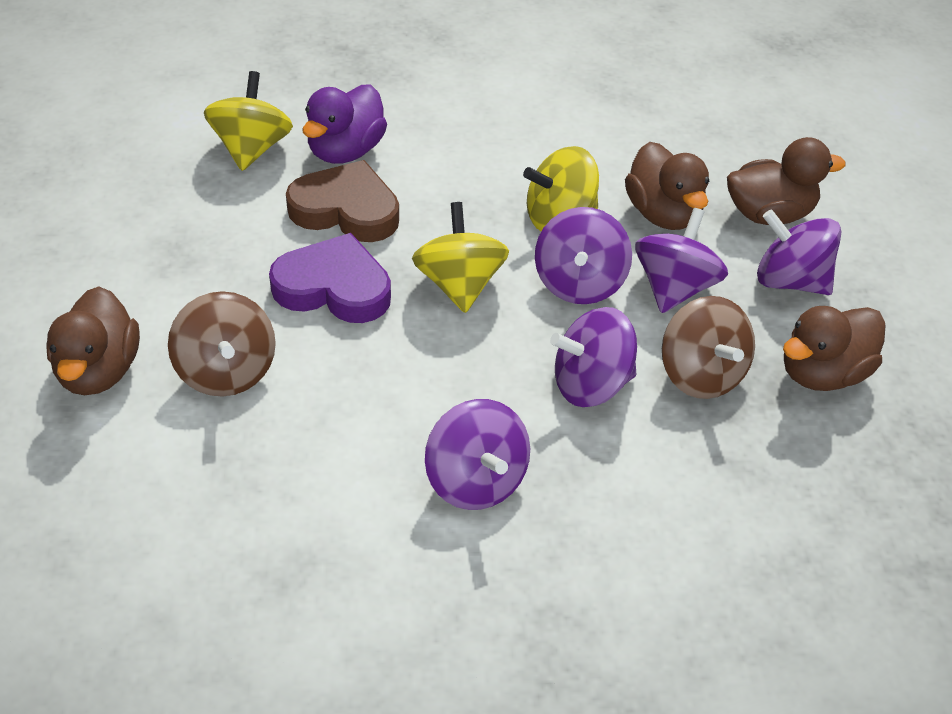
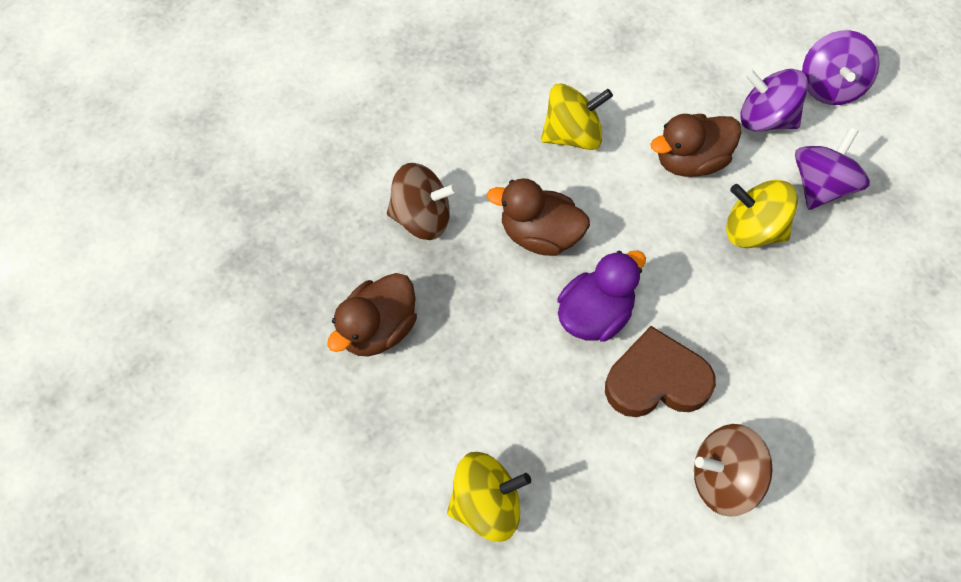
brown duck: 4 -> 3
purple heart: 1 -> 0
purple spinning top: 5 -> 3

